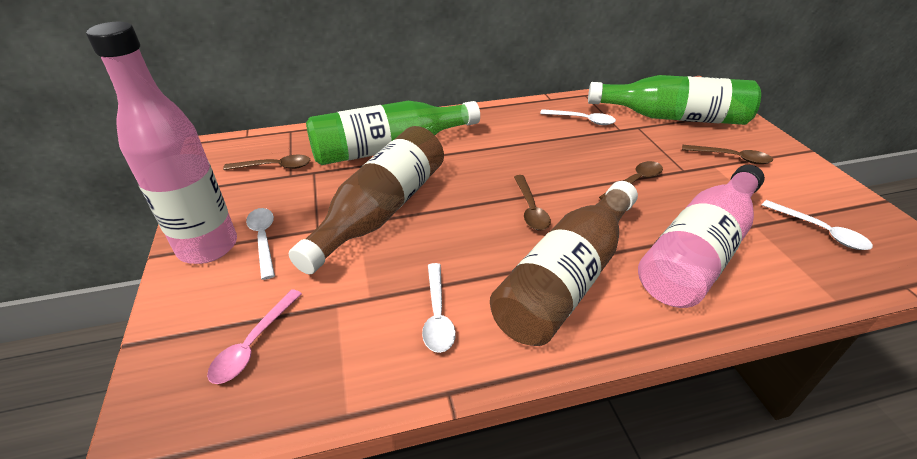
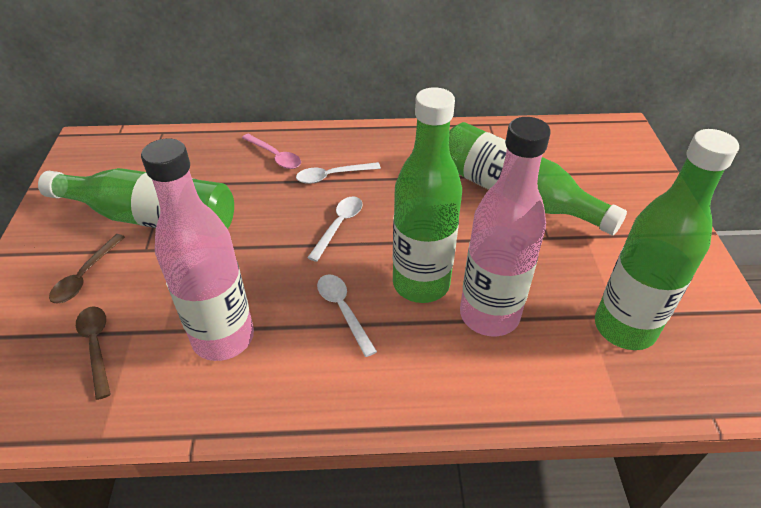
brown bottle: 2 -> 0
brown spoon: 4 -> 2
green bottle: 2 -> 4
white spoon: 4 -> 3

